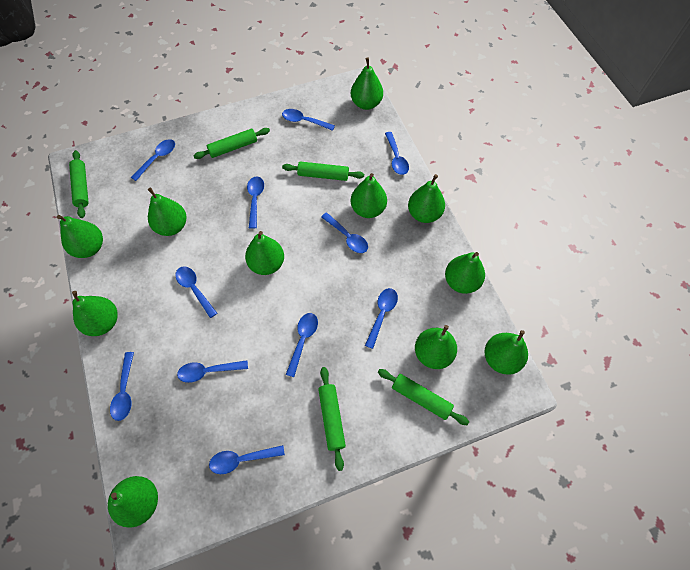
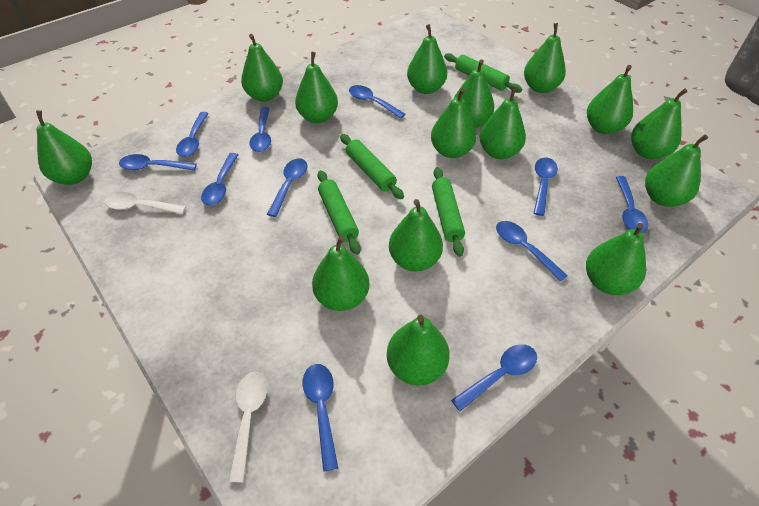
green pear: 11 -> 15
green rolling pin: 5 -> 4
white spoon: 0 -> 2

